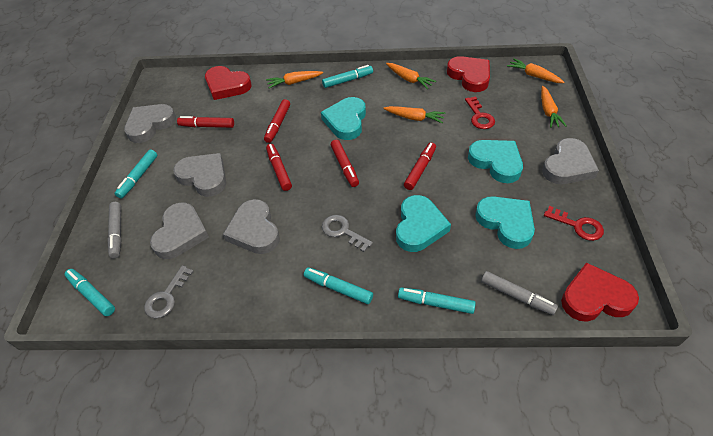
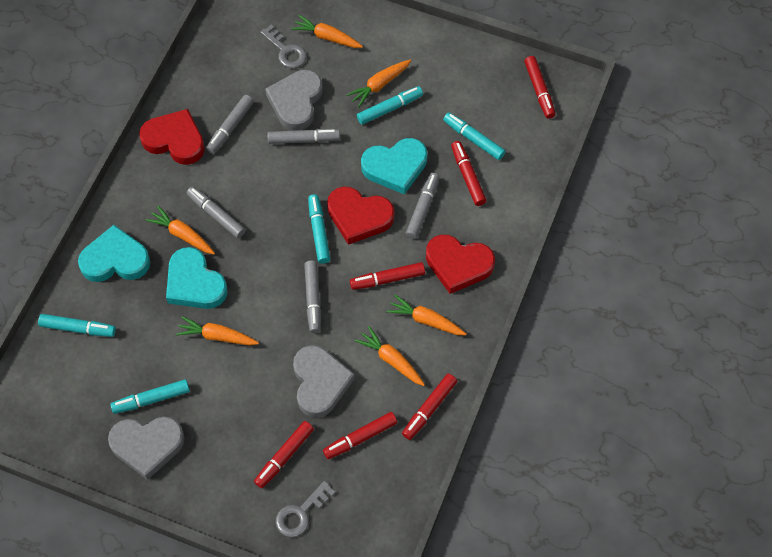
grey heart: 5 -> 3
grey marker: 2 -> 5
orange carrot: 5 -> 6
red key: 2 -> 0
red marker: 5 -> 6
turquoise heart: 4 -> 3

